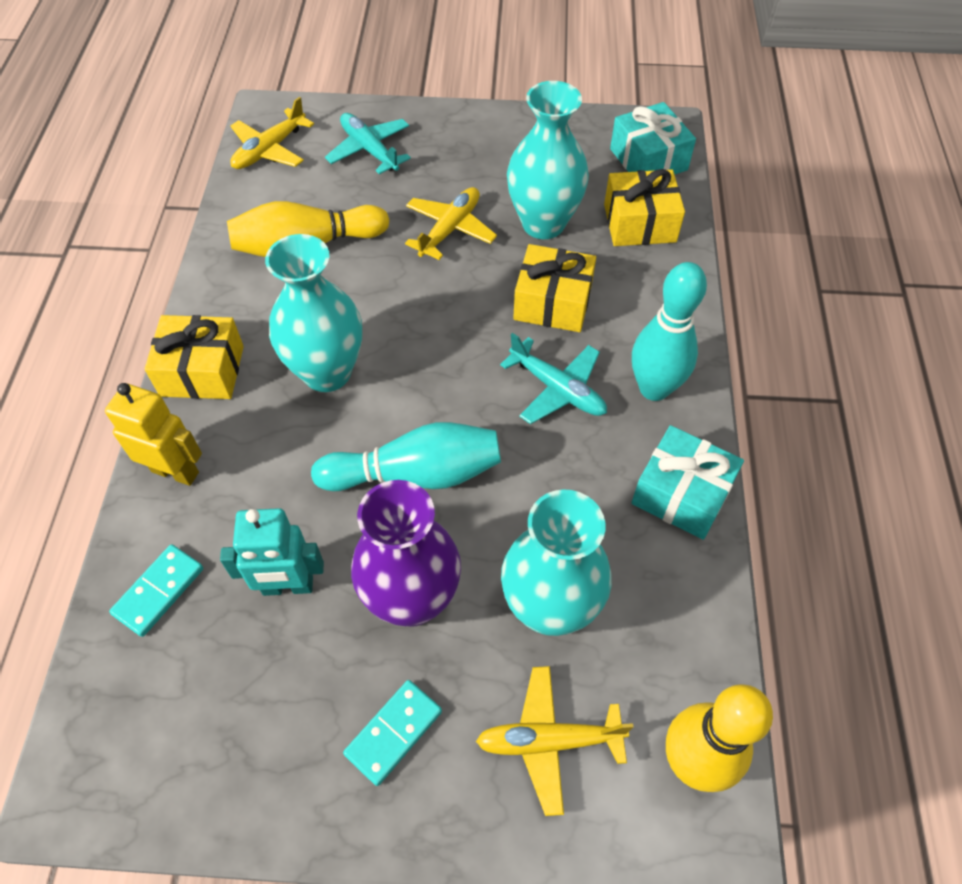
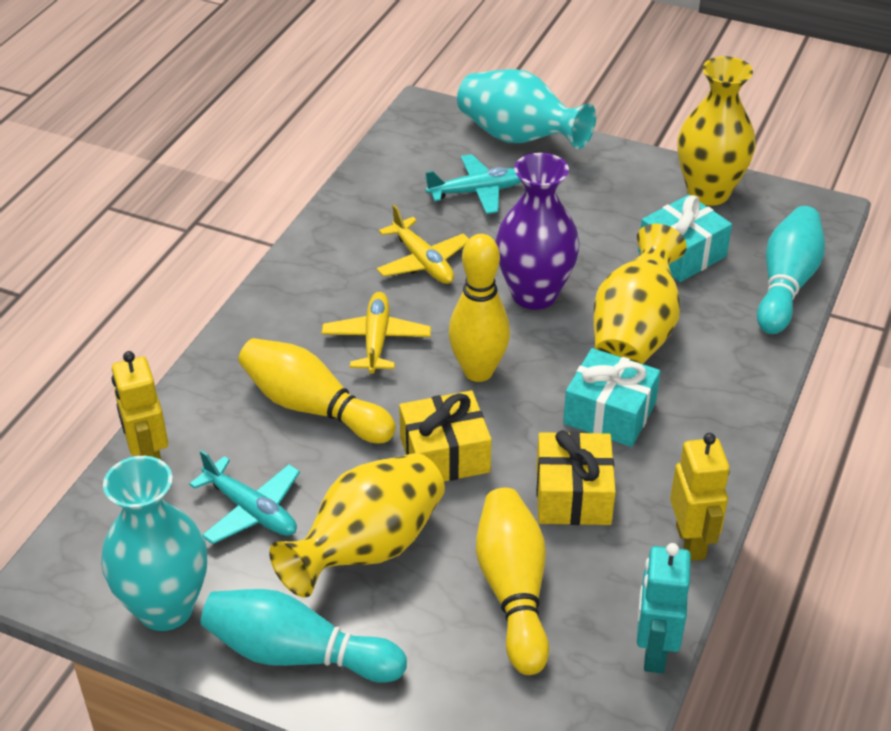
turquoise domino: 2 -> 0
turquoise vase: 3 -> 2
yellow bowling pin: 2 -> 3
yellow gift: 3 -> 2
yellow plane: 3 -> 2
yellow robot: 1 -> 2
yellow vase: 0 -> 3

